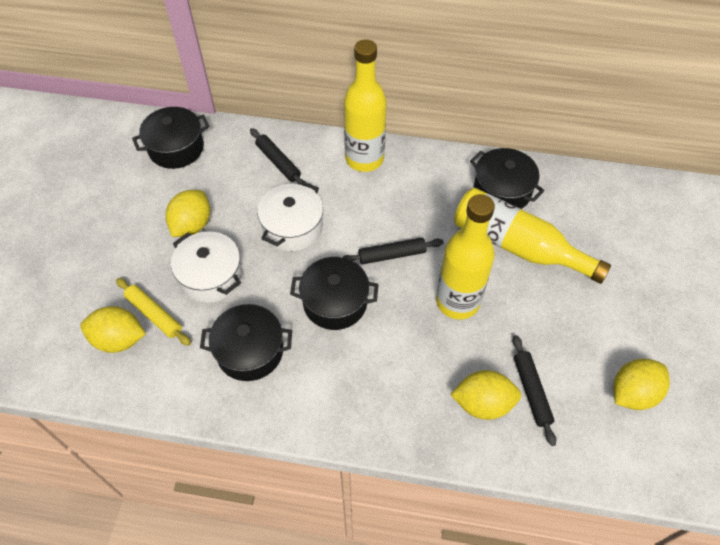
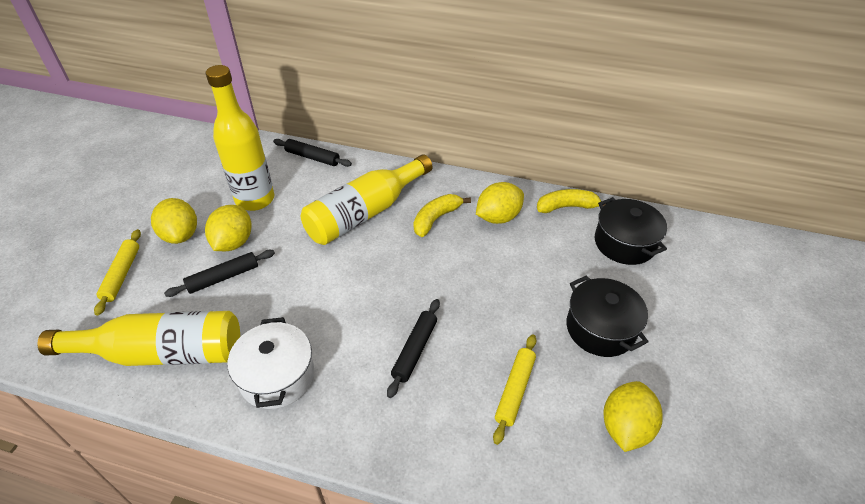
black pot: 4 -> 2
white pot: 2 -> 1
yellow banana: 0 -> 2
yellow rolling pin: 1 -> 2

